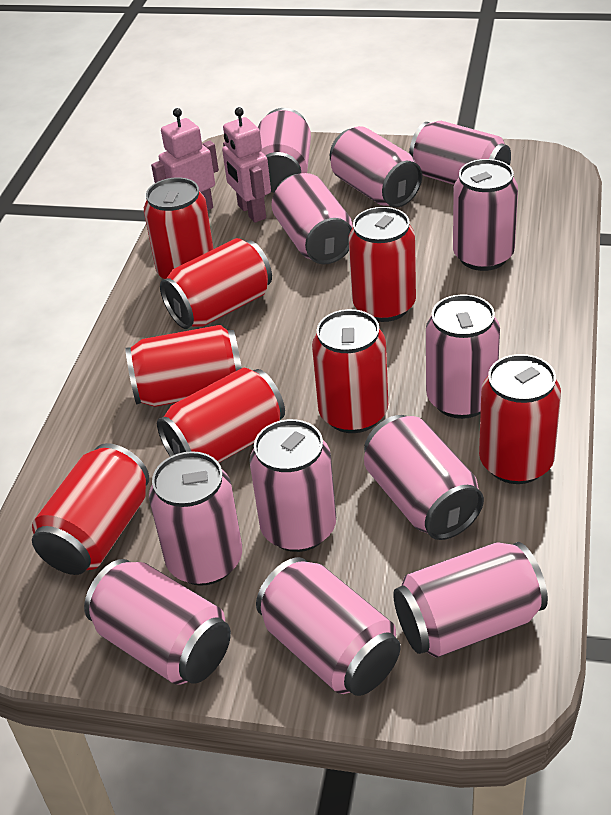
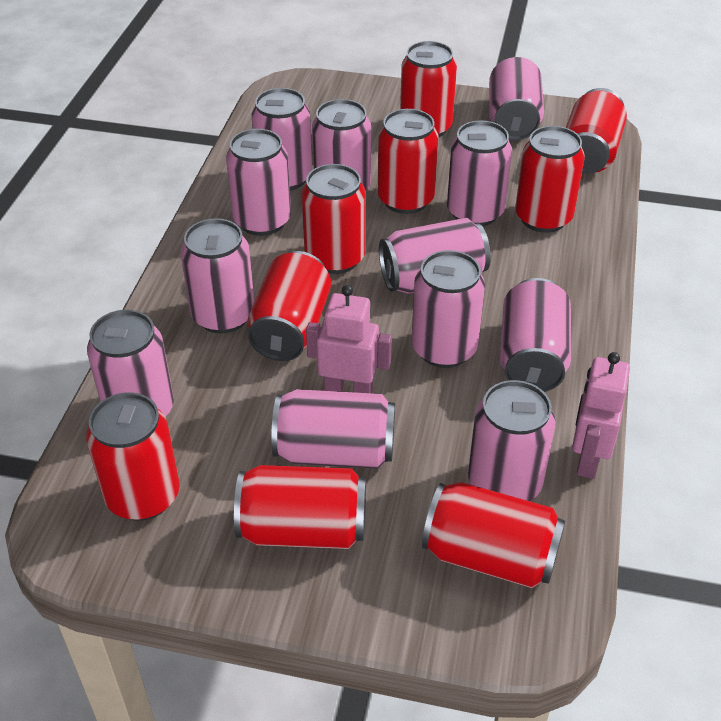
red can: 8 -> 9

